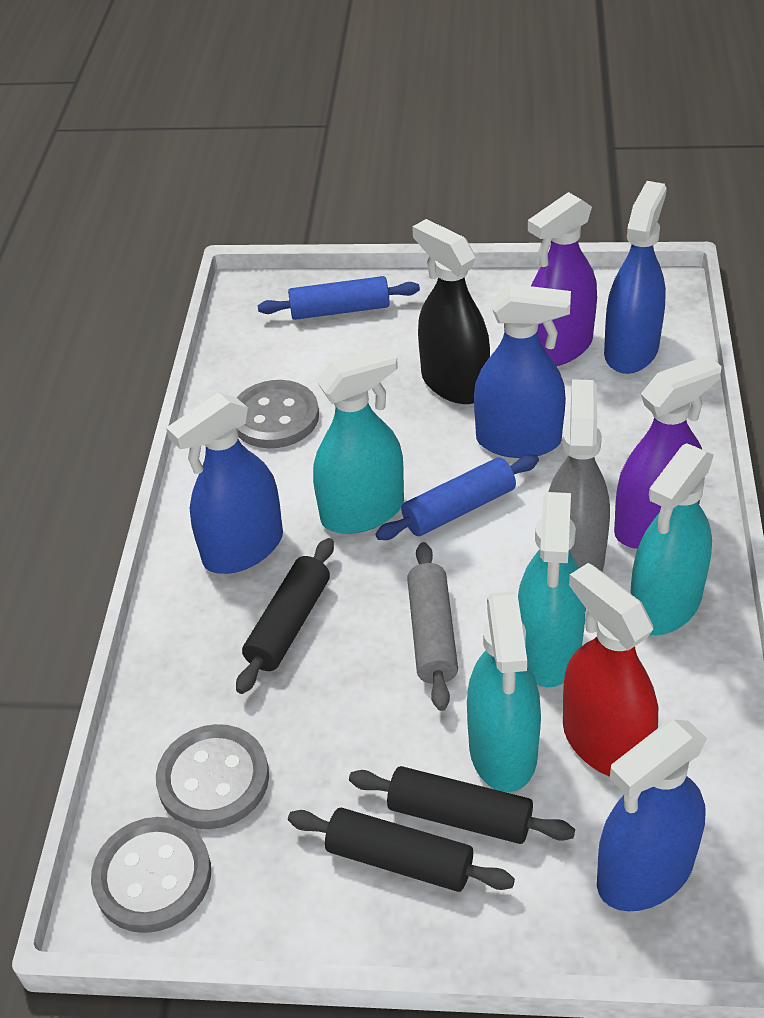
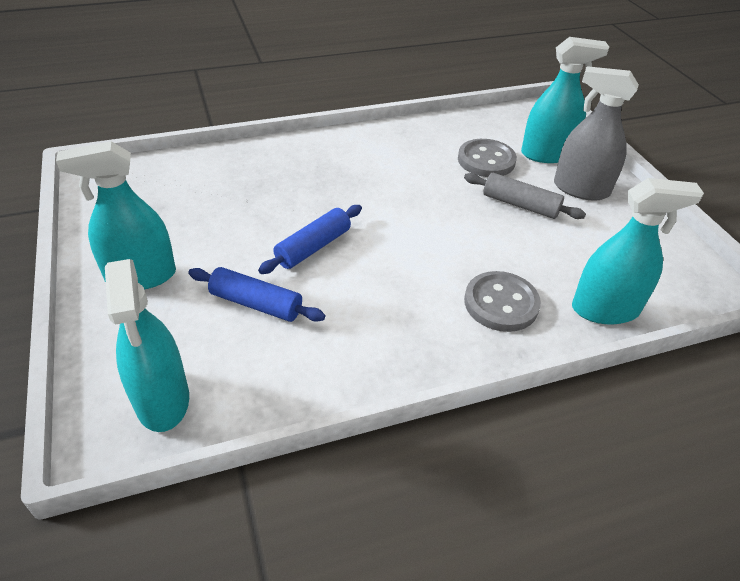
black rolling pin: 3 -> 0
black spray bottle: 1 -> 0
blue spray bottle: 4 -> 0
grey button: 3 -> 2
purple spray bottle: 2 -> 0
red spray bottle: 1 -> 0

